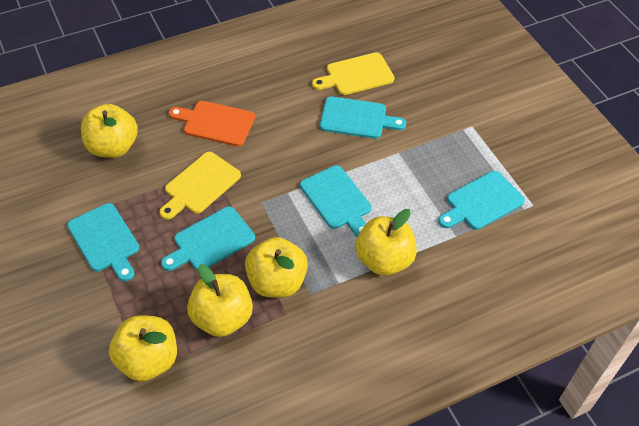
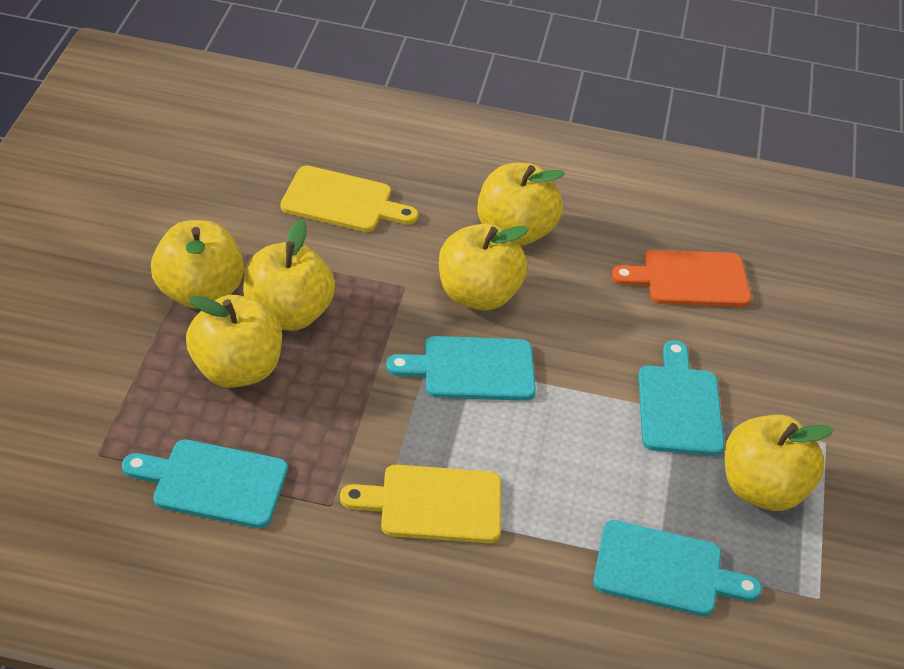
turquoise cutting board: 5 -> 4
yellow apple: 5 -> 6

